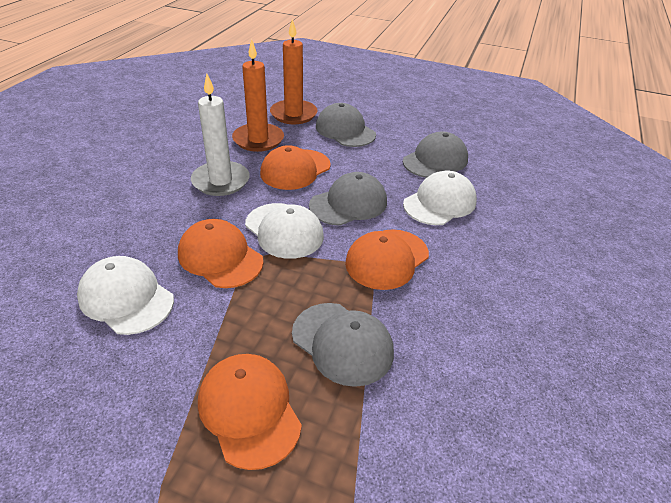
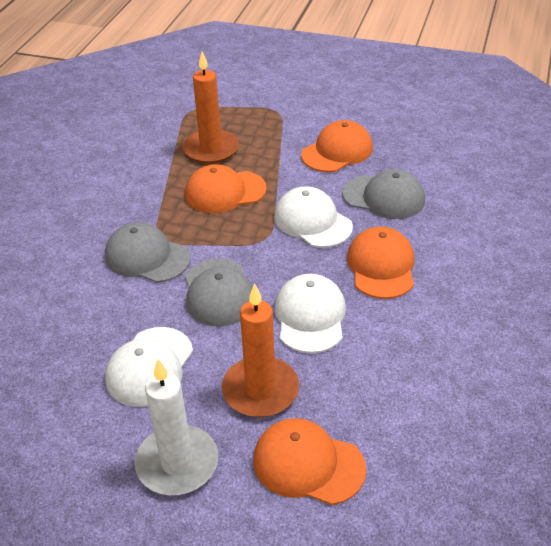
grey cap: 4 -> 3

